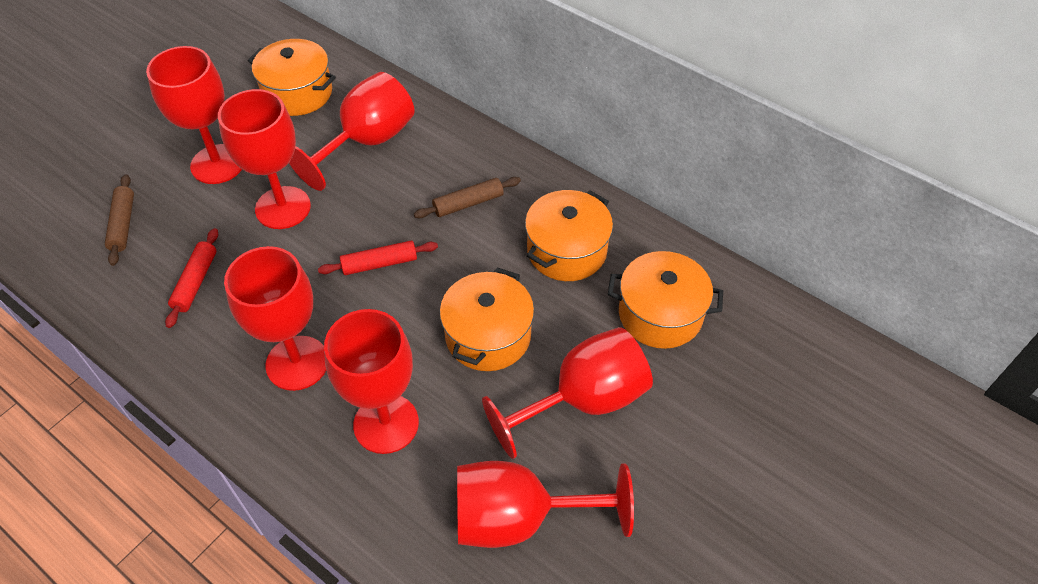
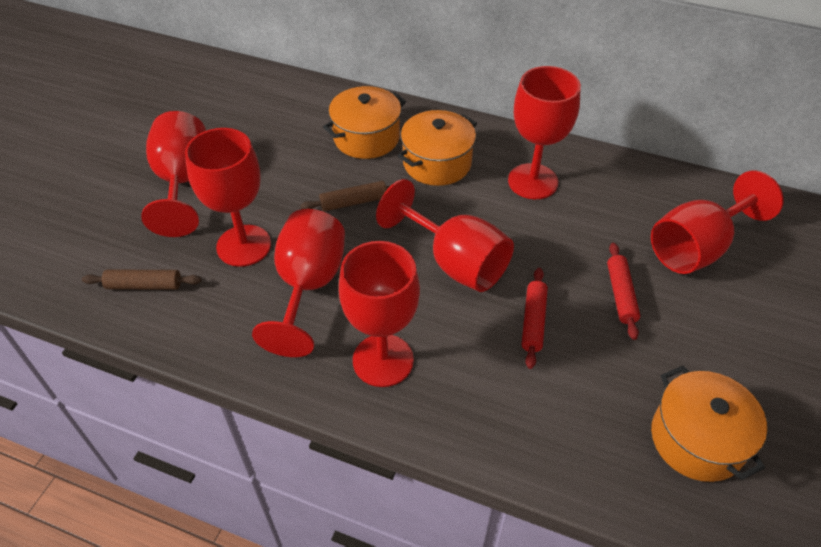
orange pot: 4 -> 3

